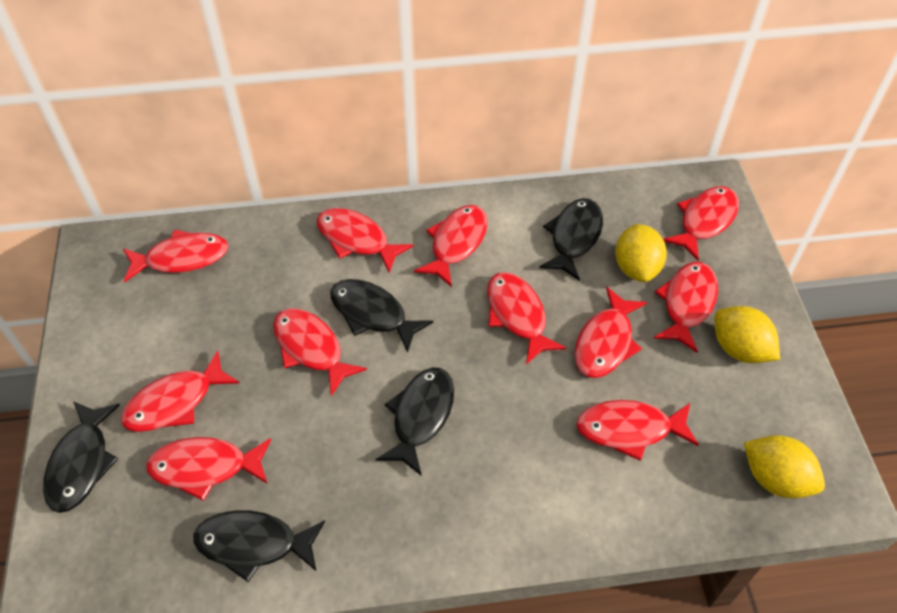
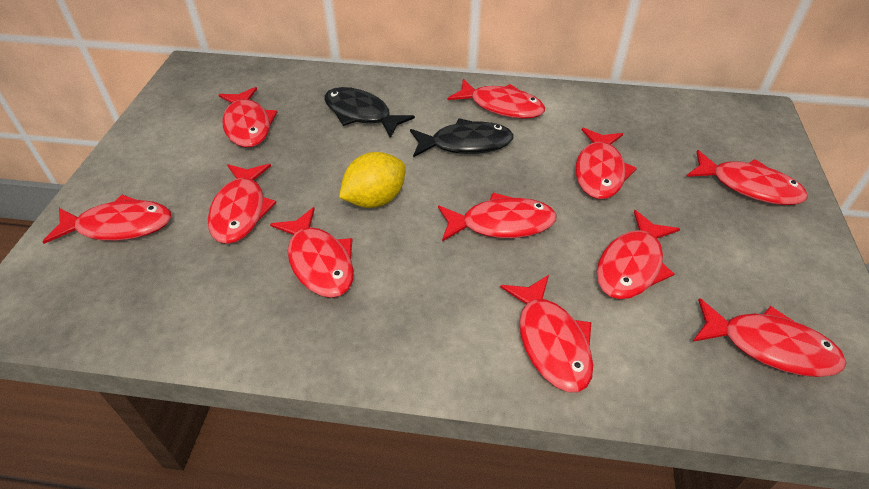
black fish: 5 -> 2
yellow lemon: 3 -> 1

